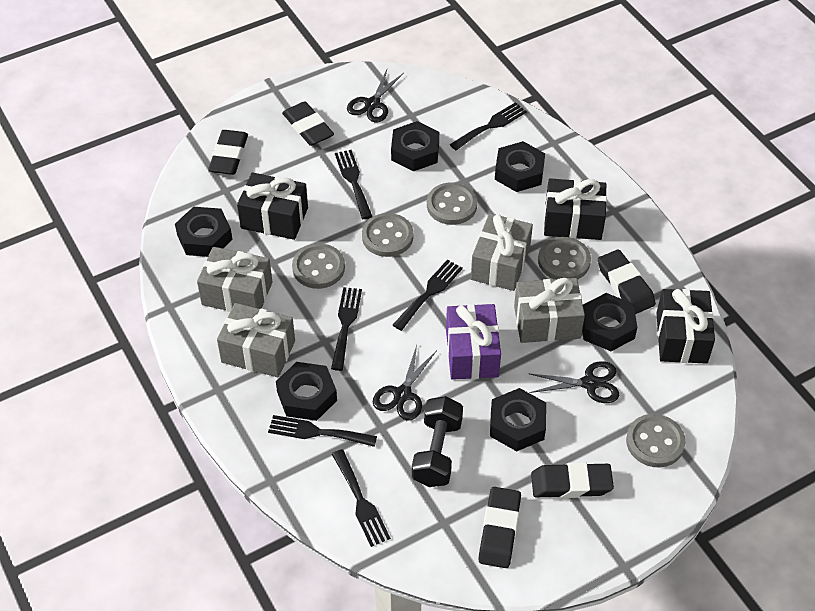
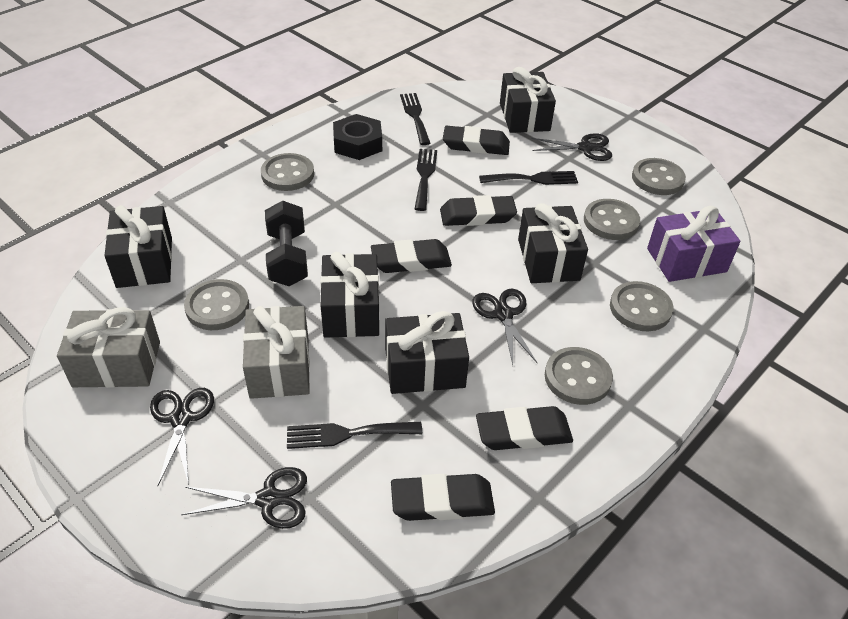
black fork: 6 -> 4
black gift: 3 -> 5
black nut: 6 -> 1
black scissors: 3 -> 4
grey button: 5 -> 6
grey gift: 4 -> 2

